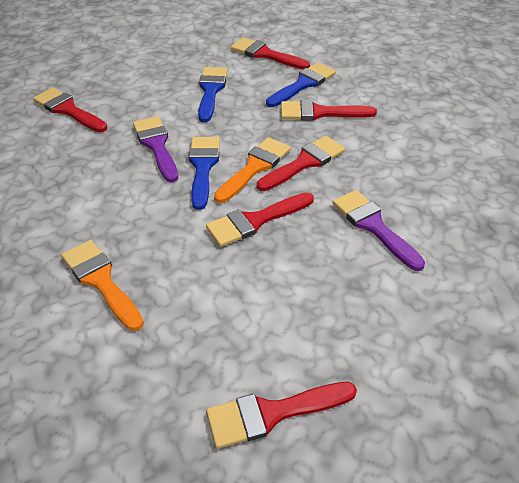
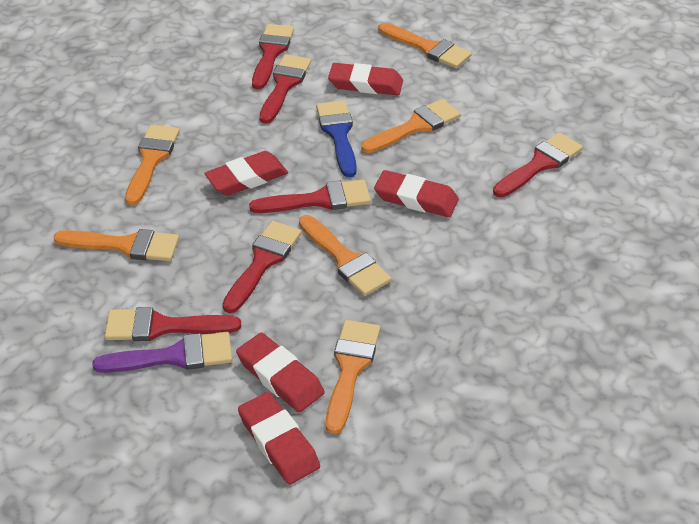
blue brush: 3 -> 1
orange brush: 2 -> 6
purple brush: 2 -> 1
red eraser: 0 -> 5

